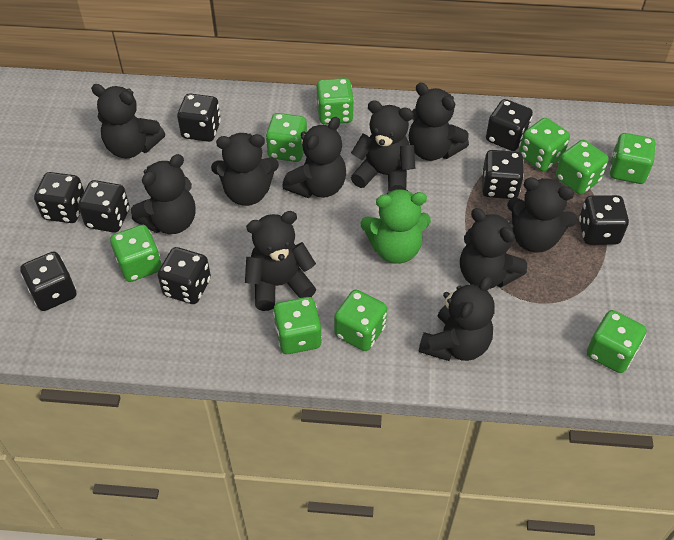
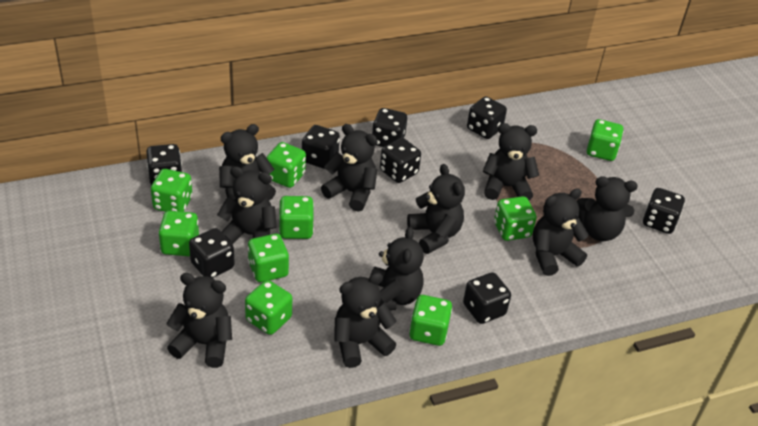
green teddy bear: 1 -> 0

